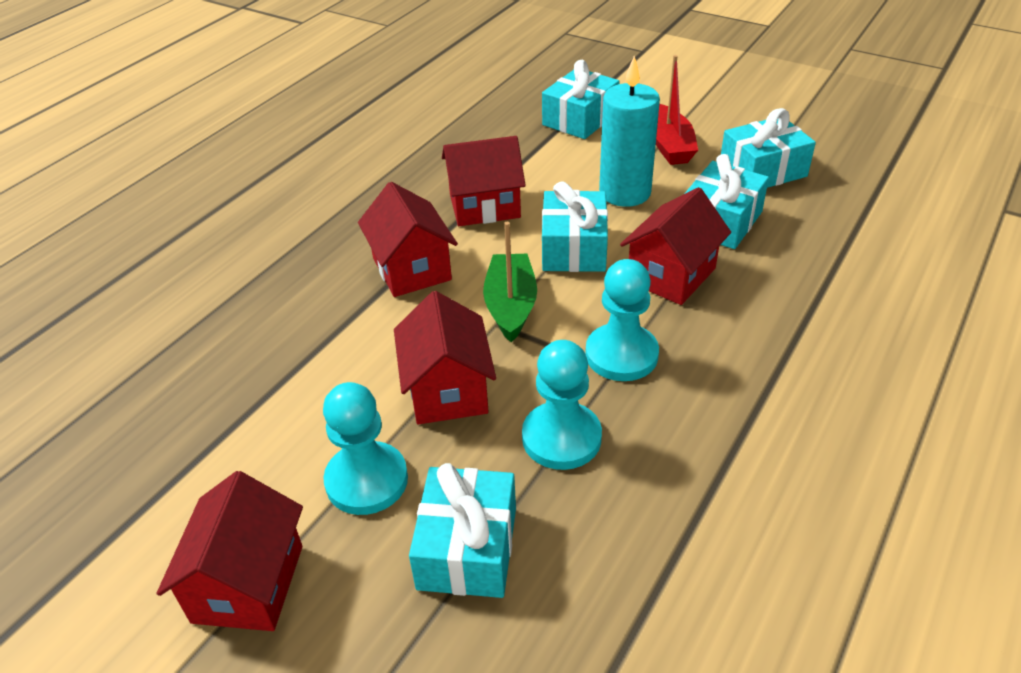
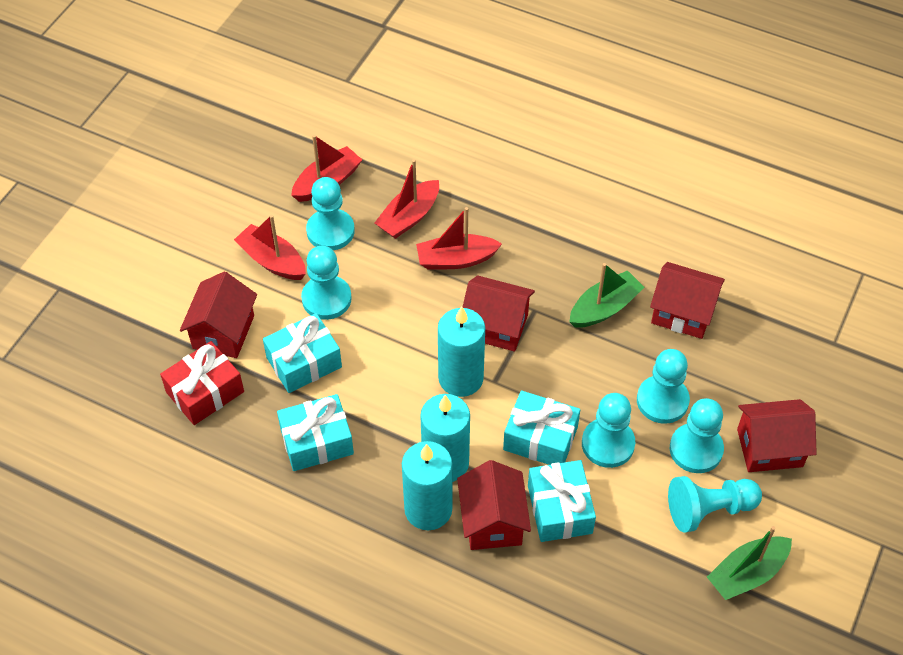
green boat: 1 -> 2
red boat: 1 -> 4
red gift: 0 -> 1
turquoise candle: 1 -> 3
turquoise gift: 5 -> 4
turquoise pawn: 3 -> 6

